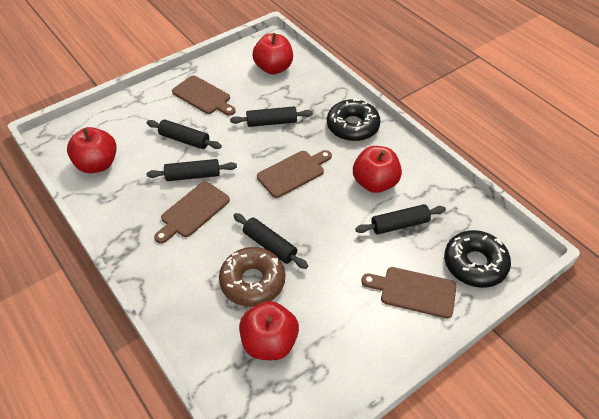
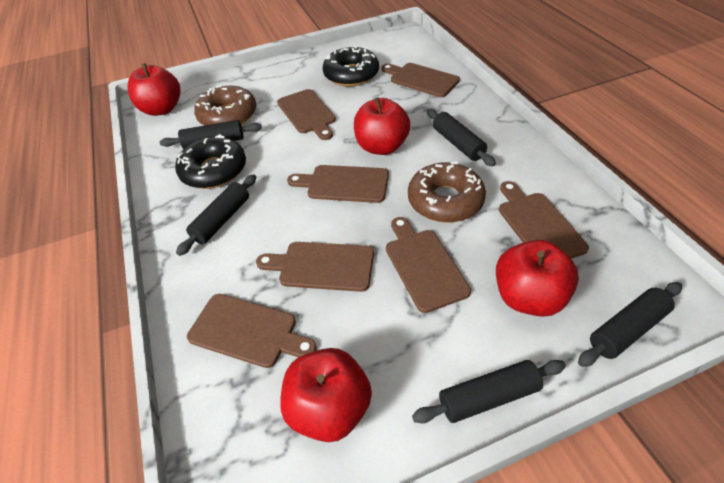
brown cutting board: 4 -> 7
brown donut: 1 -> 2

